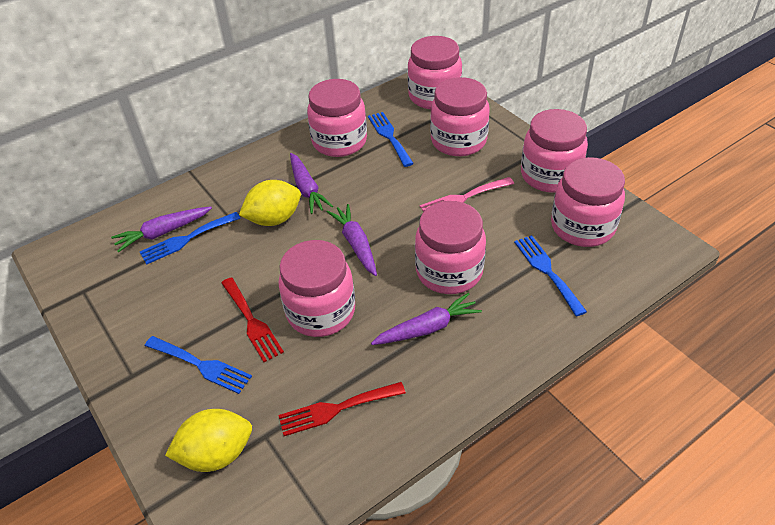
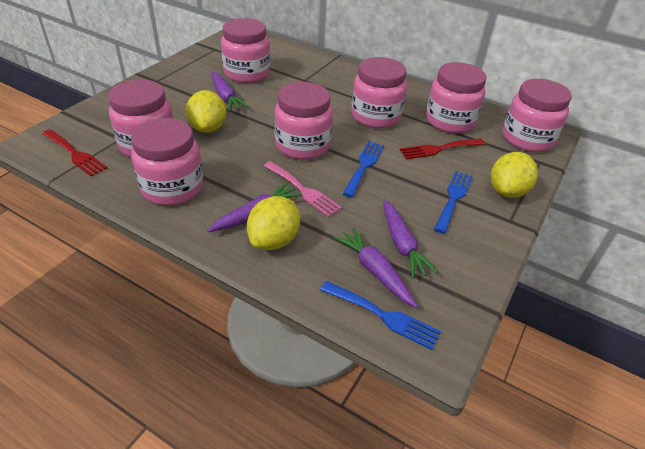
blue fork: 4 -> 3
yellow lemon: 2 -> 3

